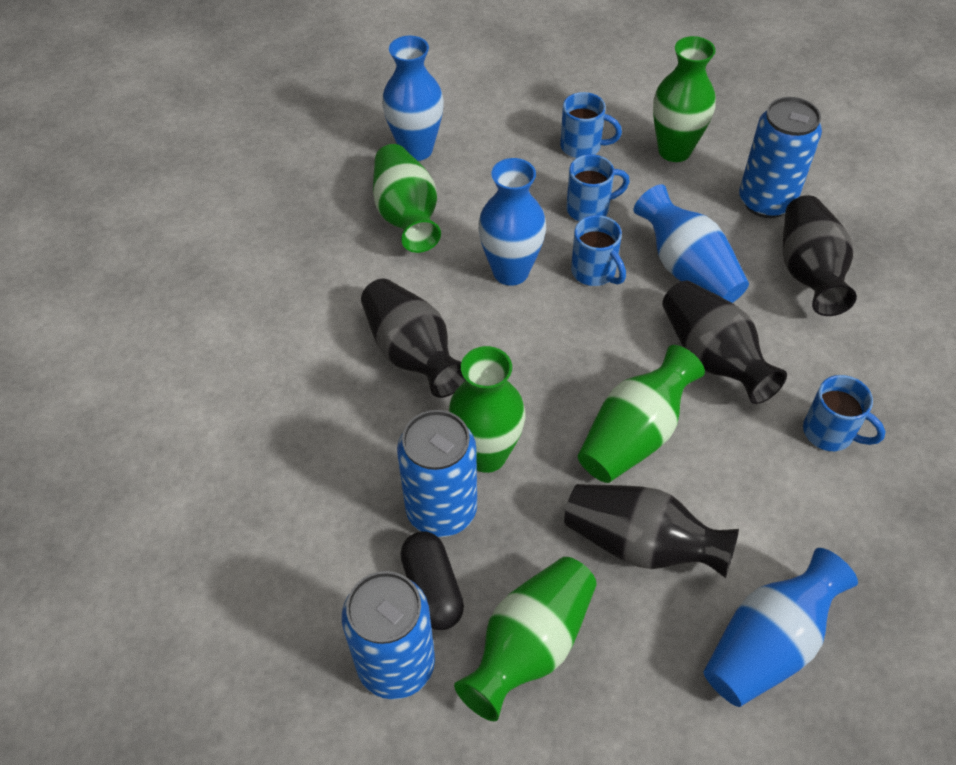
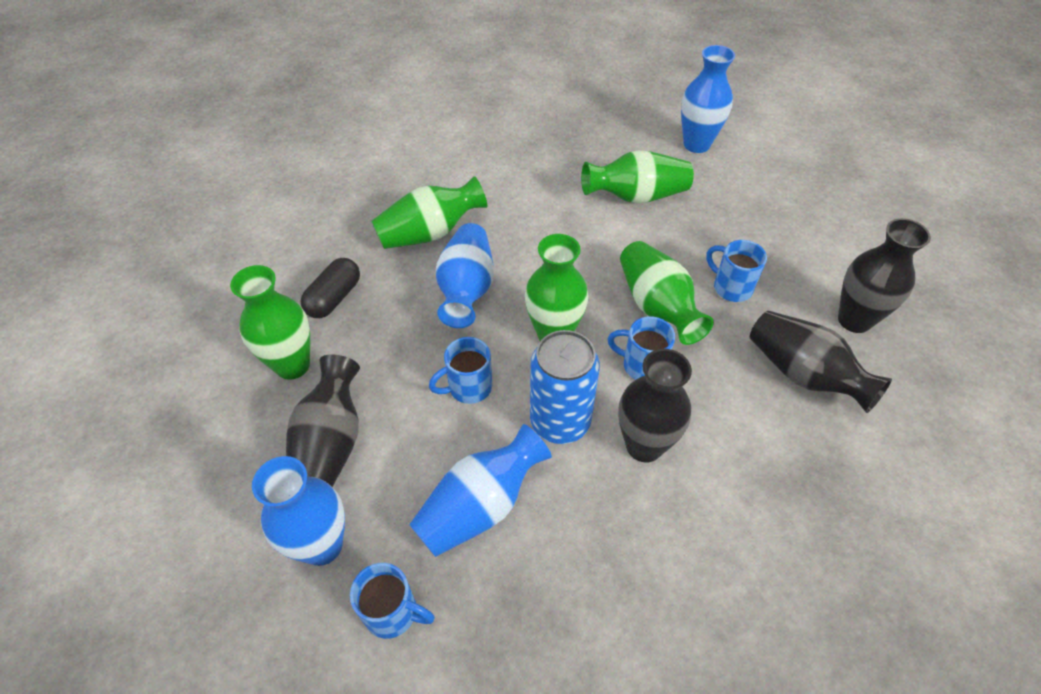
blue can: 3 -> 1

